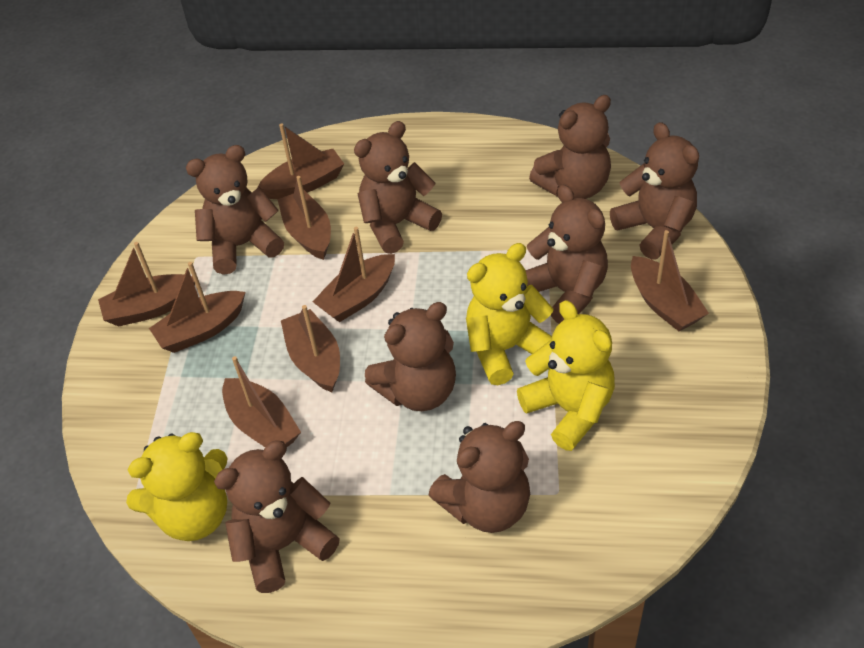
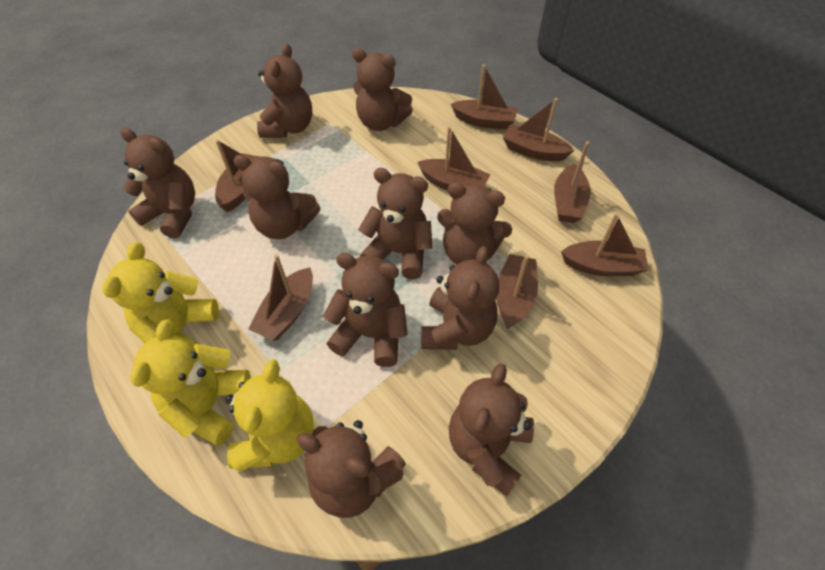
brown teddy bear: 8 -> 10

